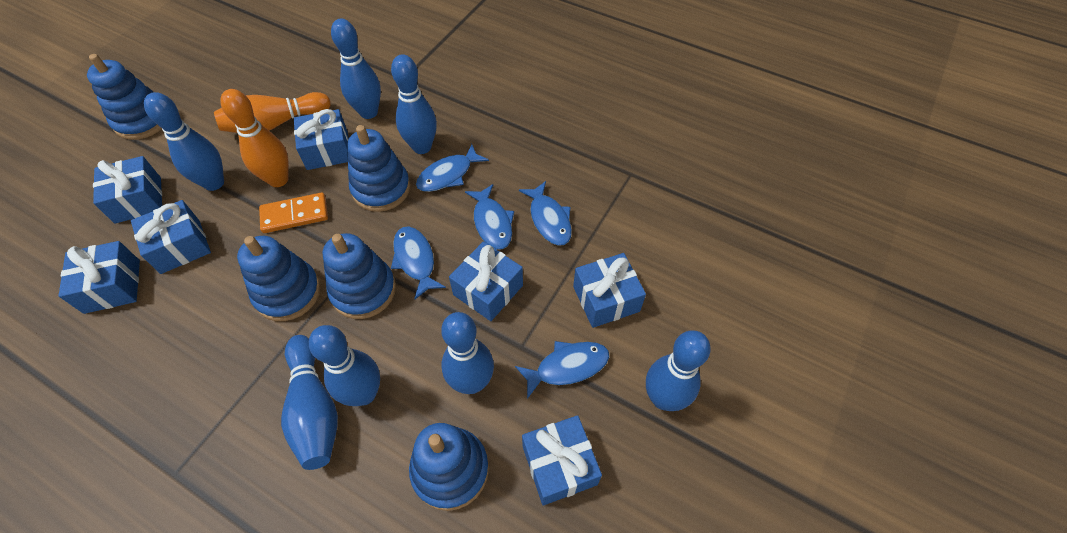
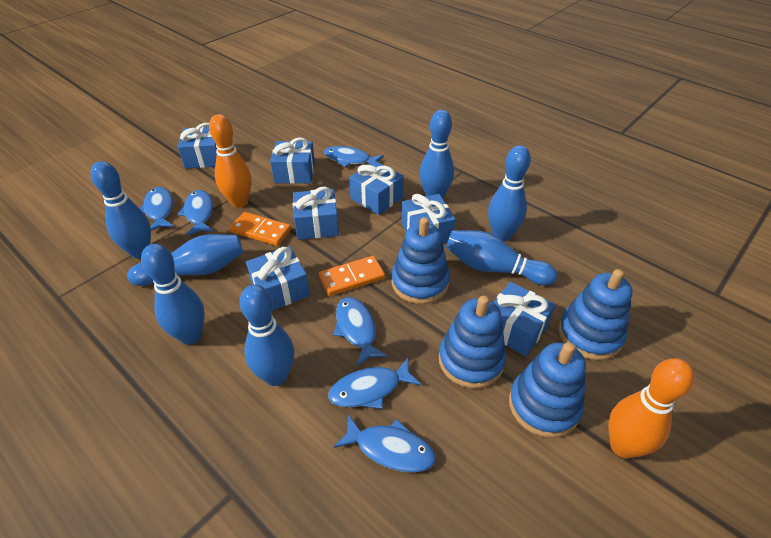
blue fish: 5 -> 6
blue stacking toy: 5 -> 4
orange domino: 1 -> 2

